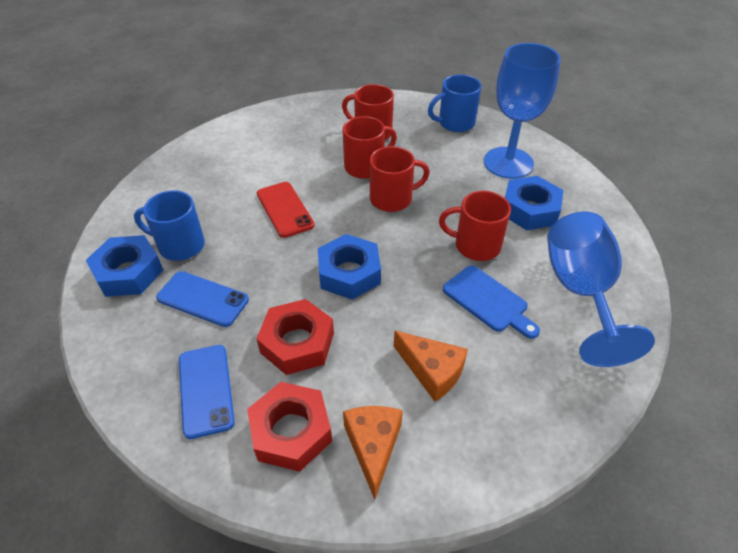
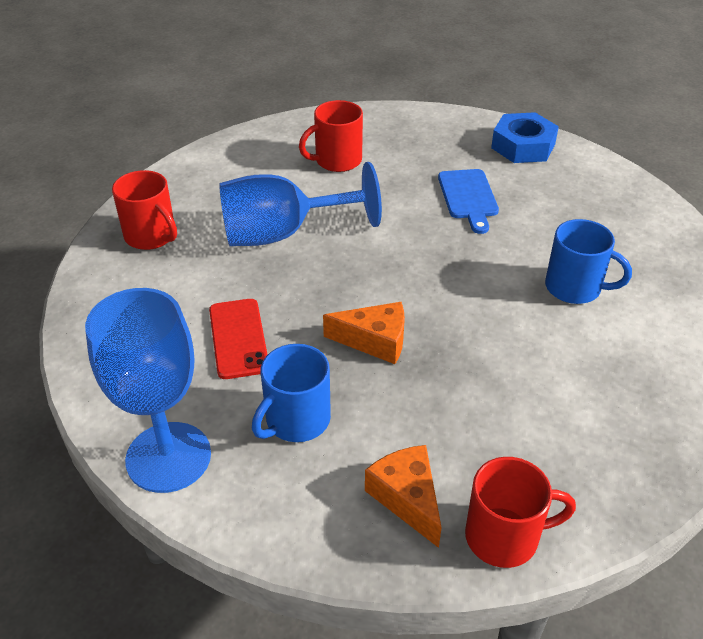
blue nut: 3 -> 1
blue phone: 2 -> 0
red mug: 4 -> 3
red nut: 2 -> 0

